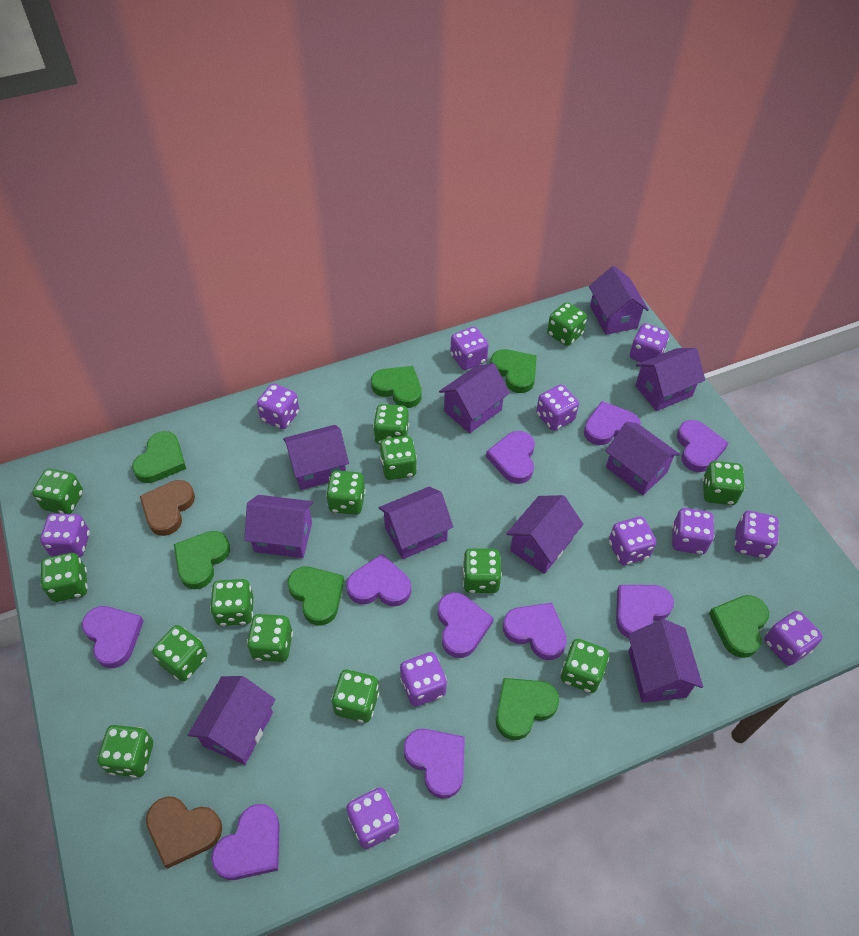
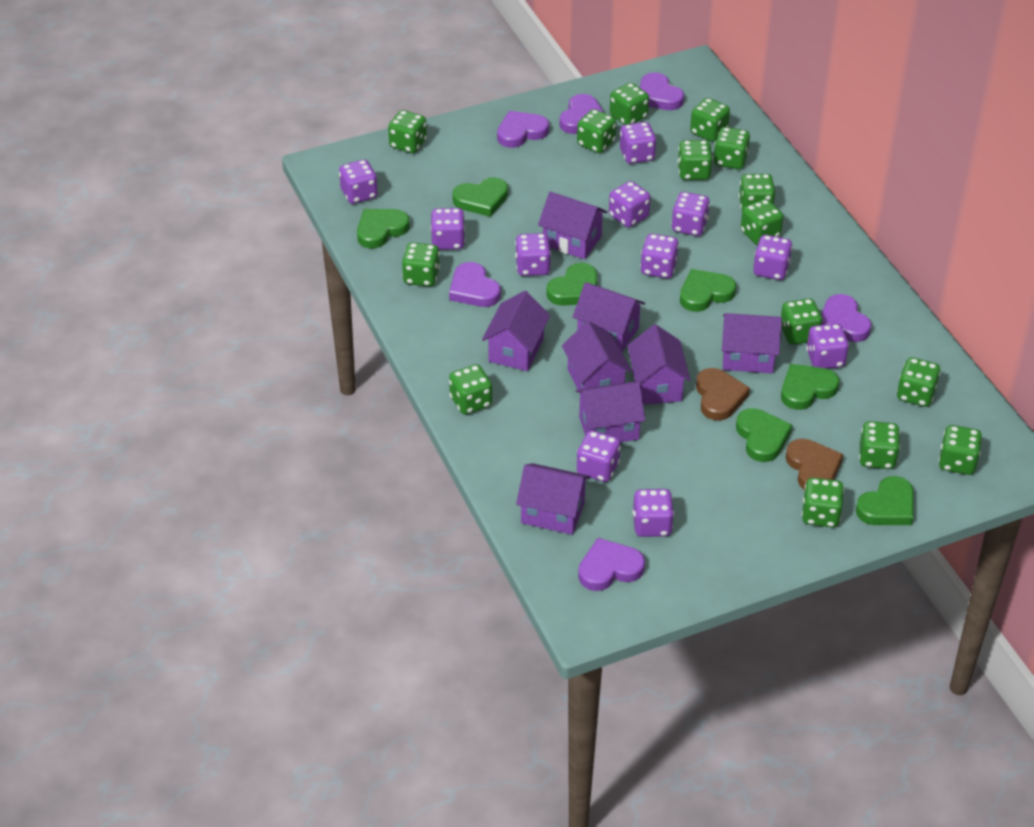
green dice: 14 -> 15
purple heart: 10 -> 6
purple house: 10 -> 8

